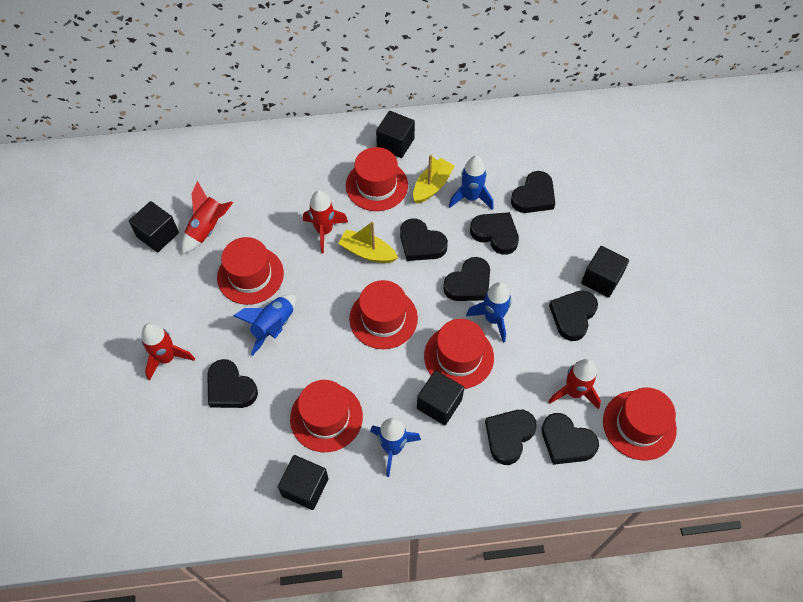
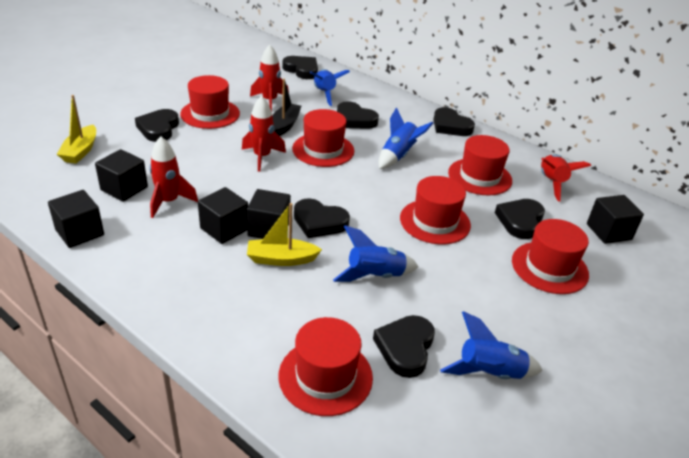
black boat: 0 -> 1
black heart: 8 -> 7

